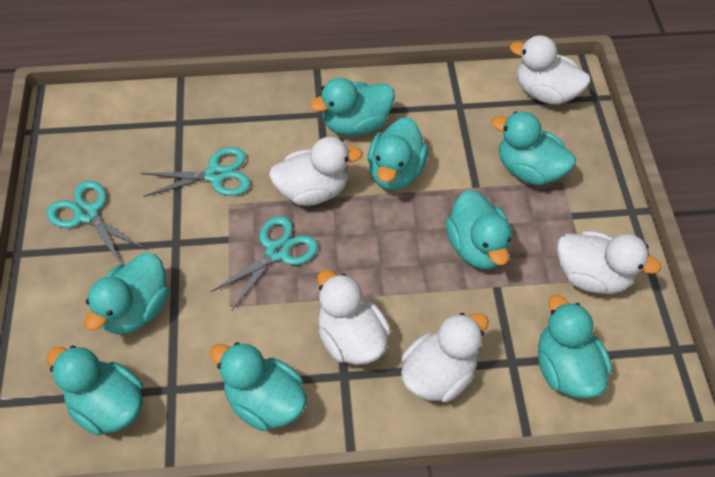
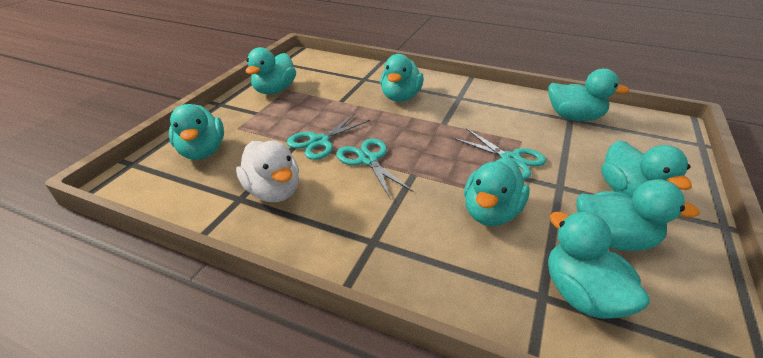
white duck: 5 -> 1

